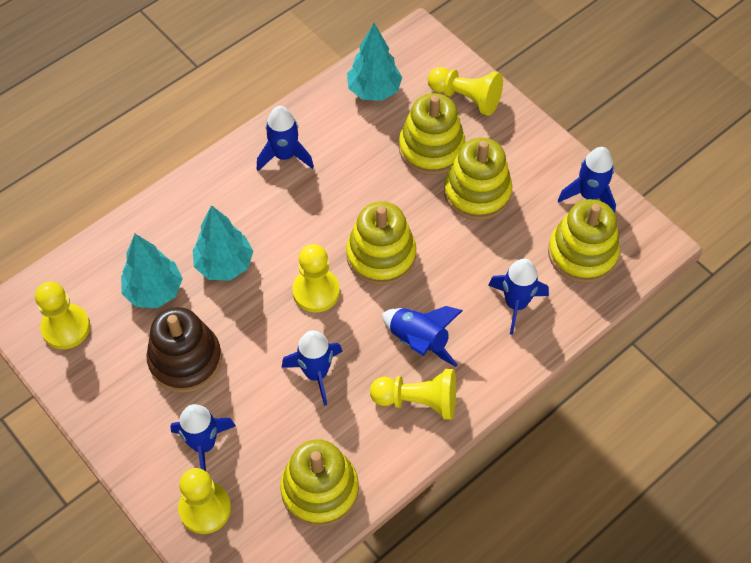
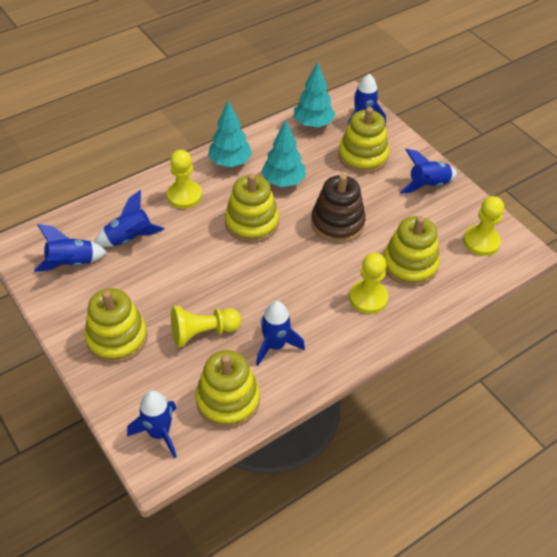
yellow pawn: 5 -> 4

